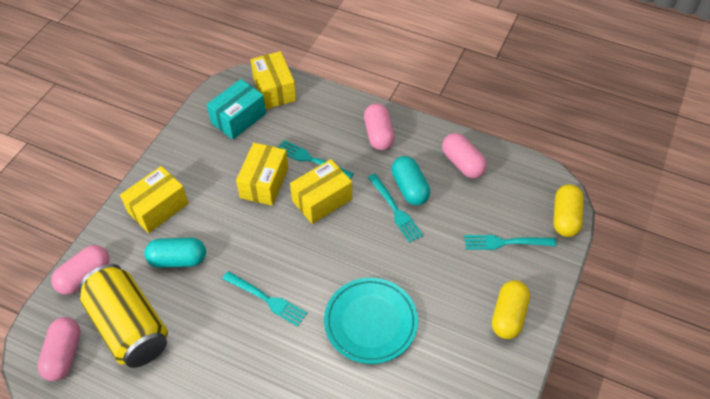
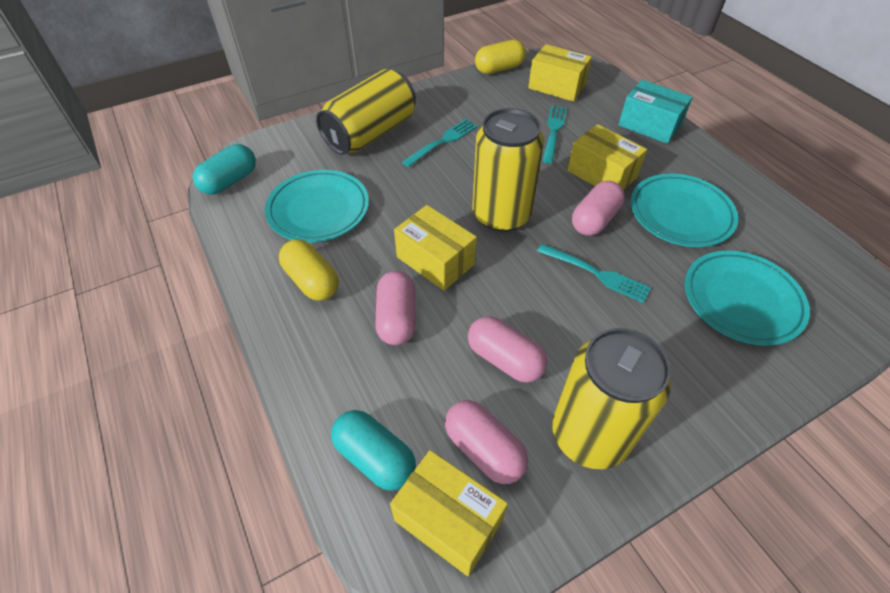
turquoise fork: 4 -> 3
turquoise plate: 1 -> 3
yellow can: 1 -> 3

